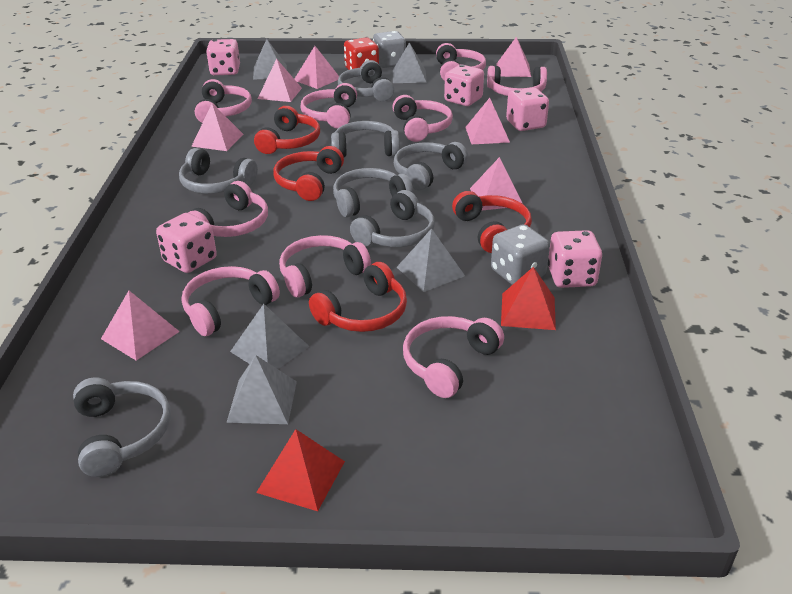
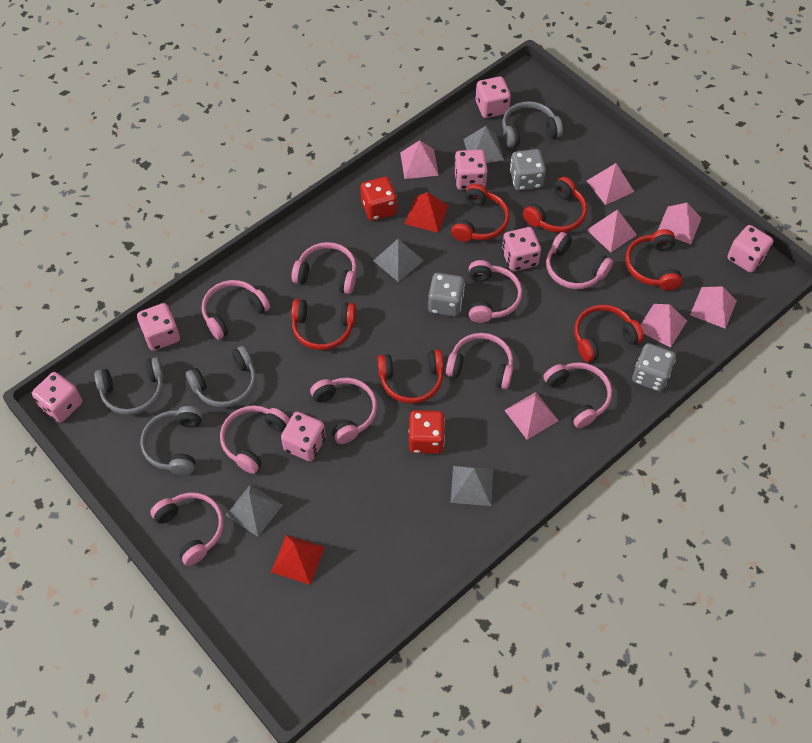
grey dice: 2 -> 3
grey headphones: 7 -> 4
grey pyramid: 5 -> 4
pink dice: 5 -> 7
red dice: 1 -> 2
red headphones: 4 -> 6

